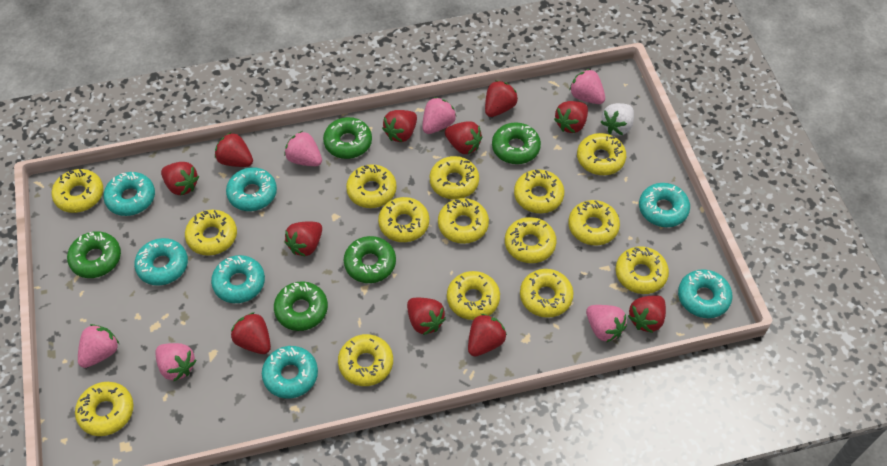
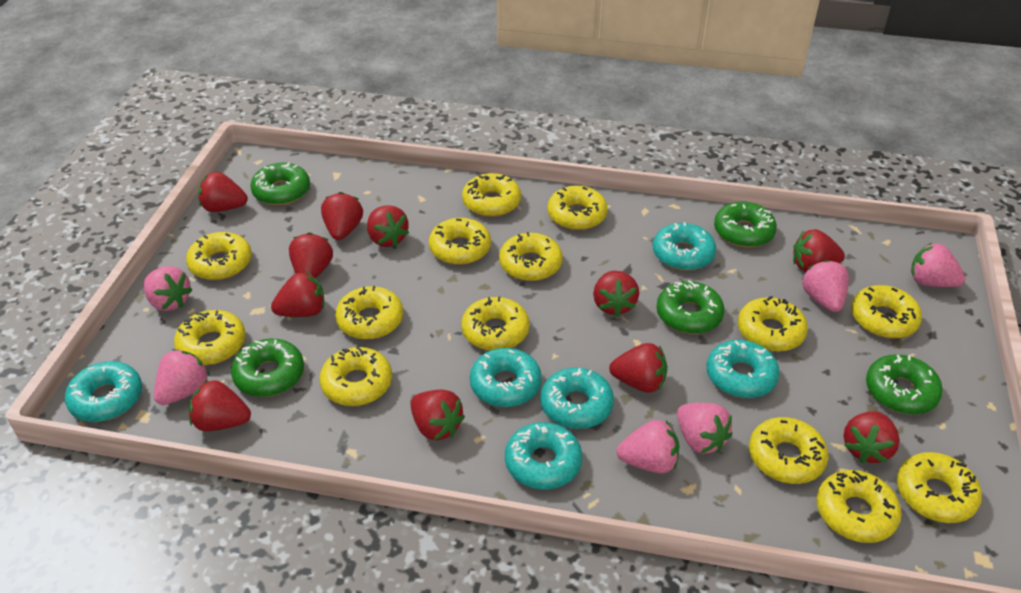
turquoise donut: 7 -> 6
white strawberry: 1 -> 0
yellow donut: 15 -> 14

